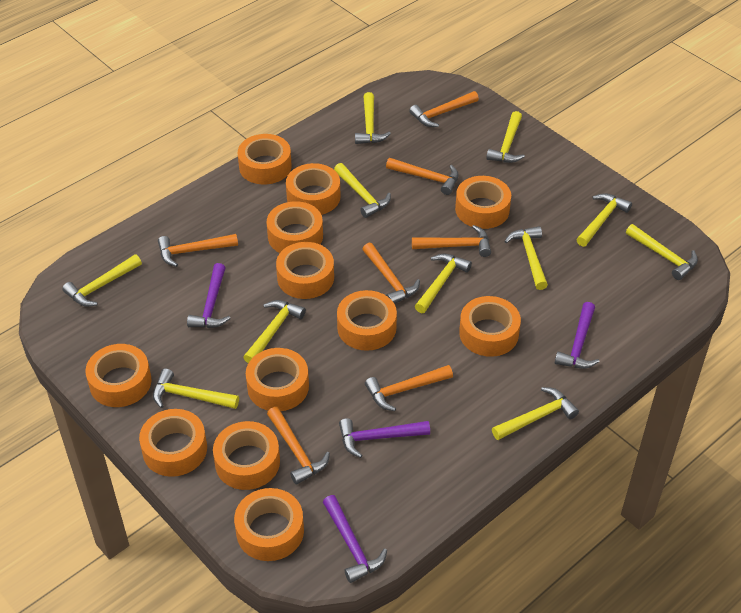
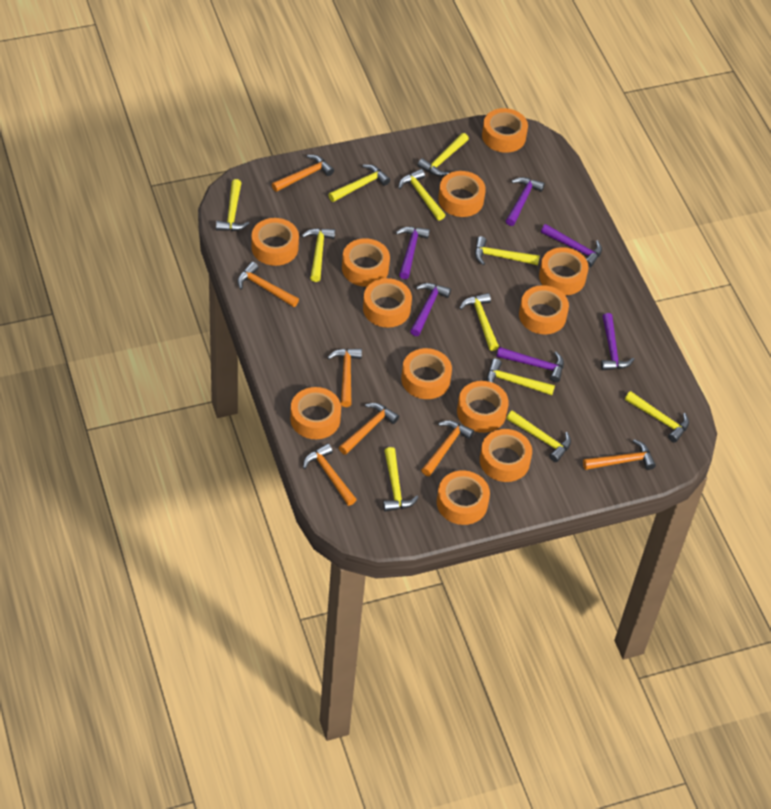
purple hammer: 4 -> 6

